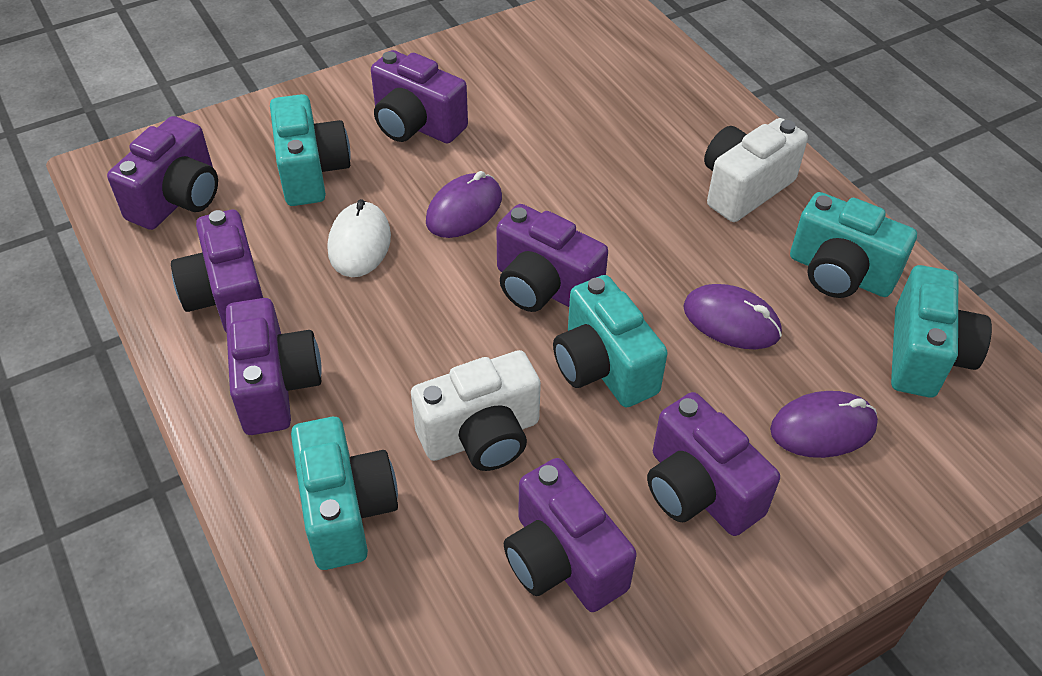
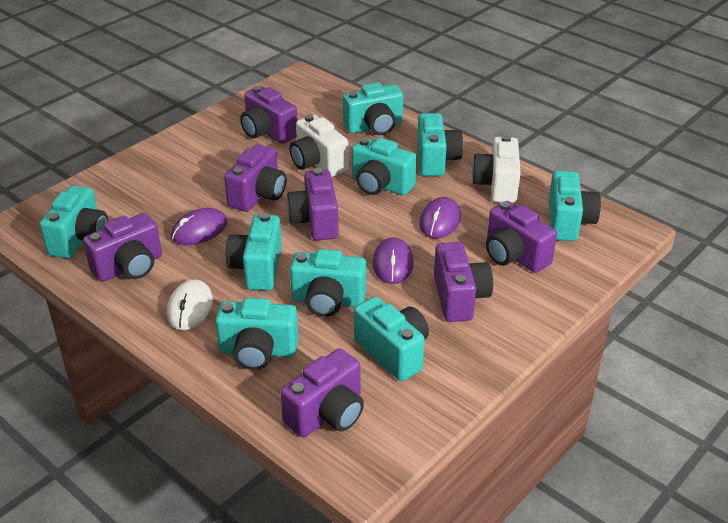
turquoise camera: 5 -> 9

